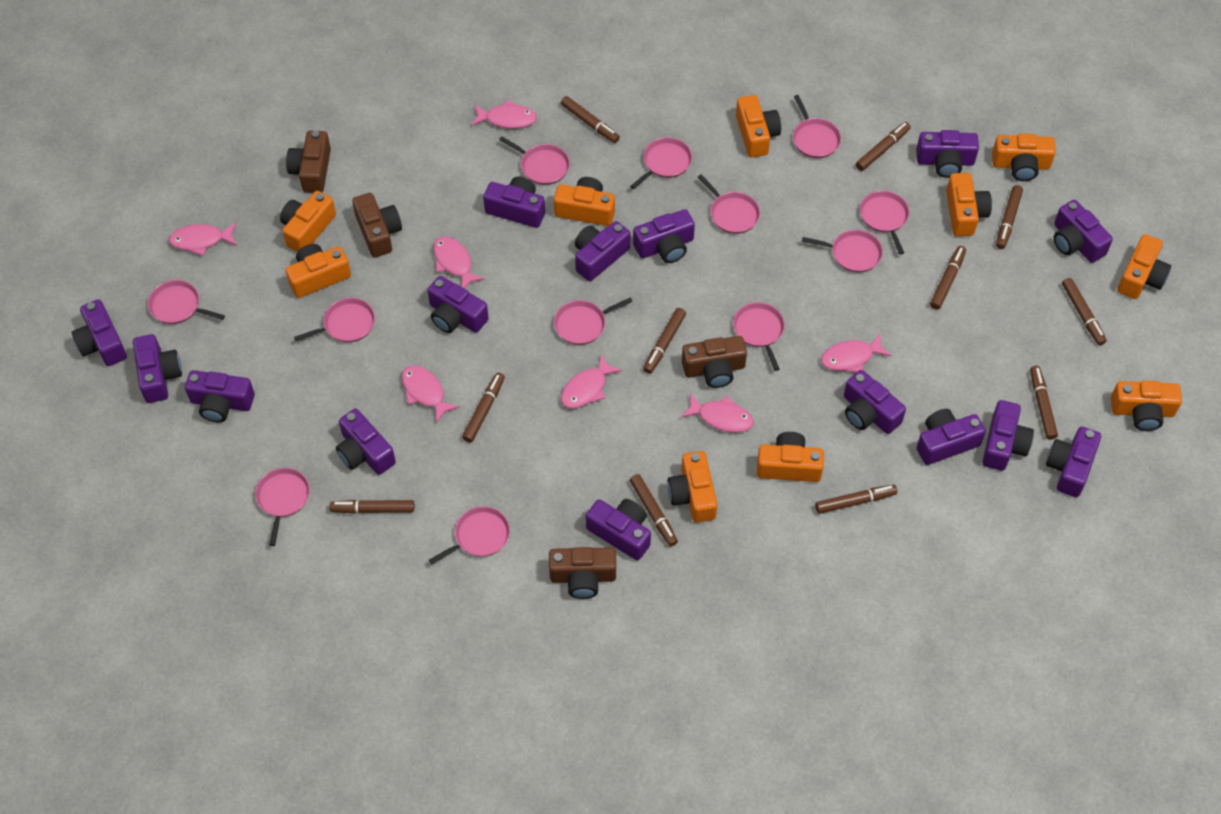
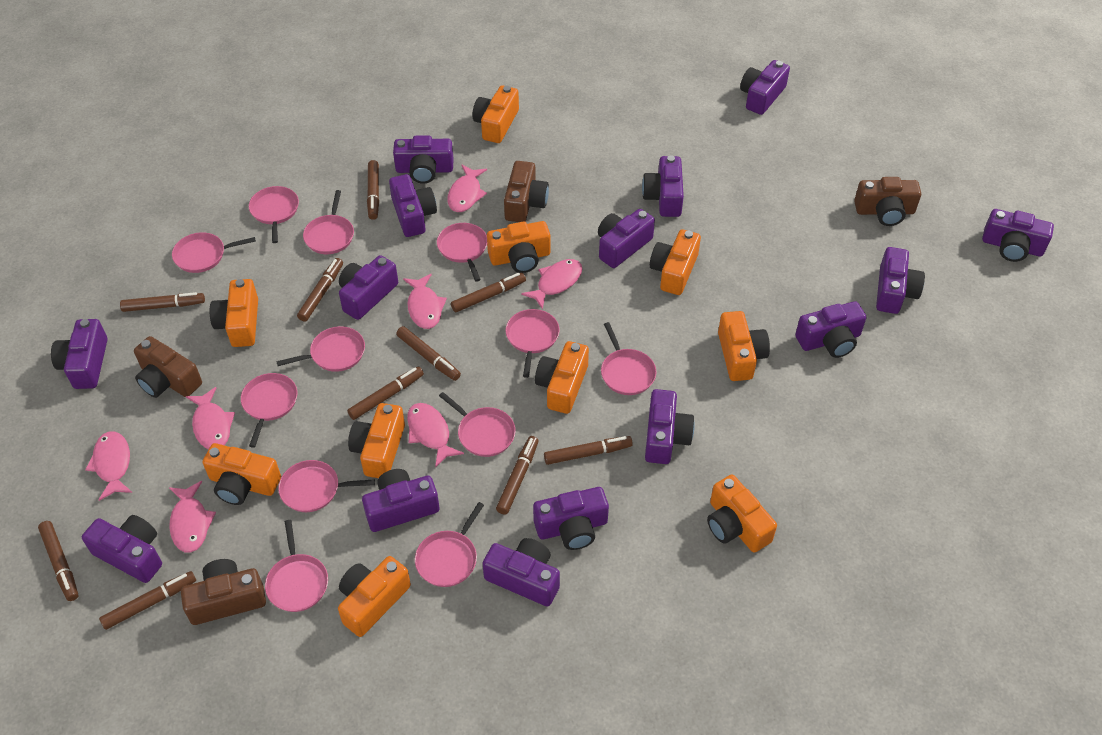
brown marker: 11 -> 10

